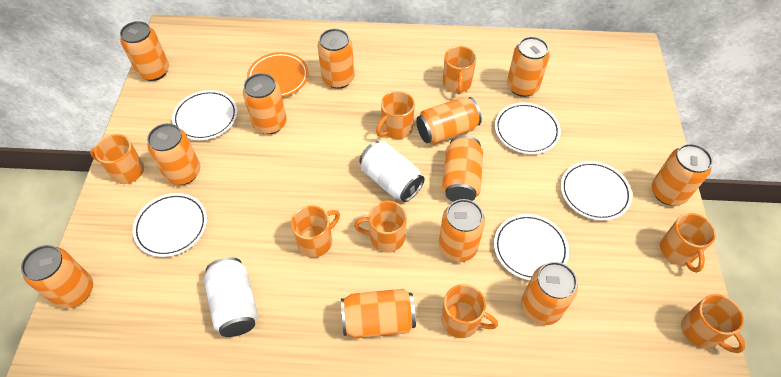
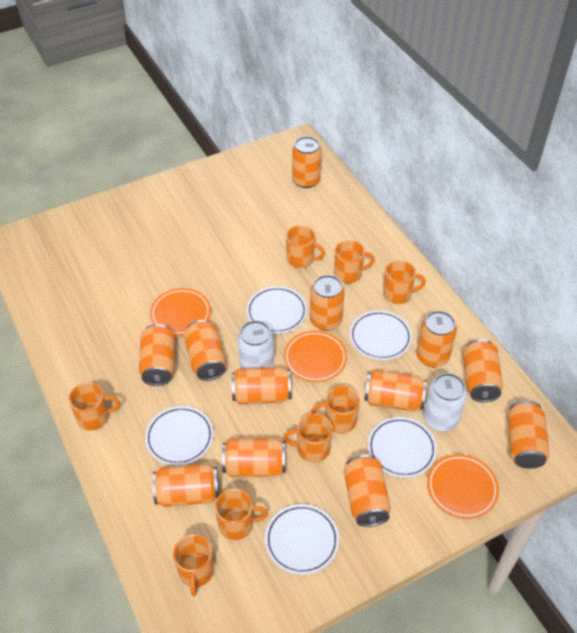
orange plate: 1 -> 3

